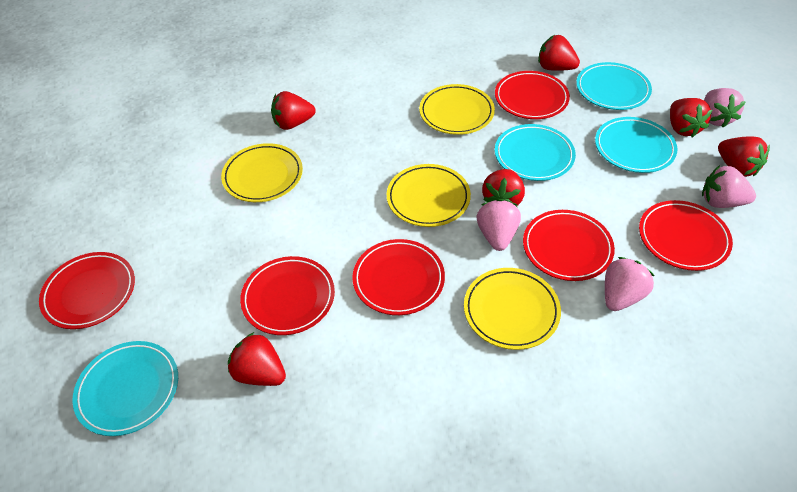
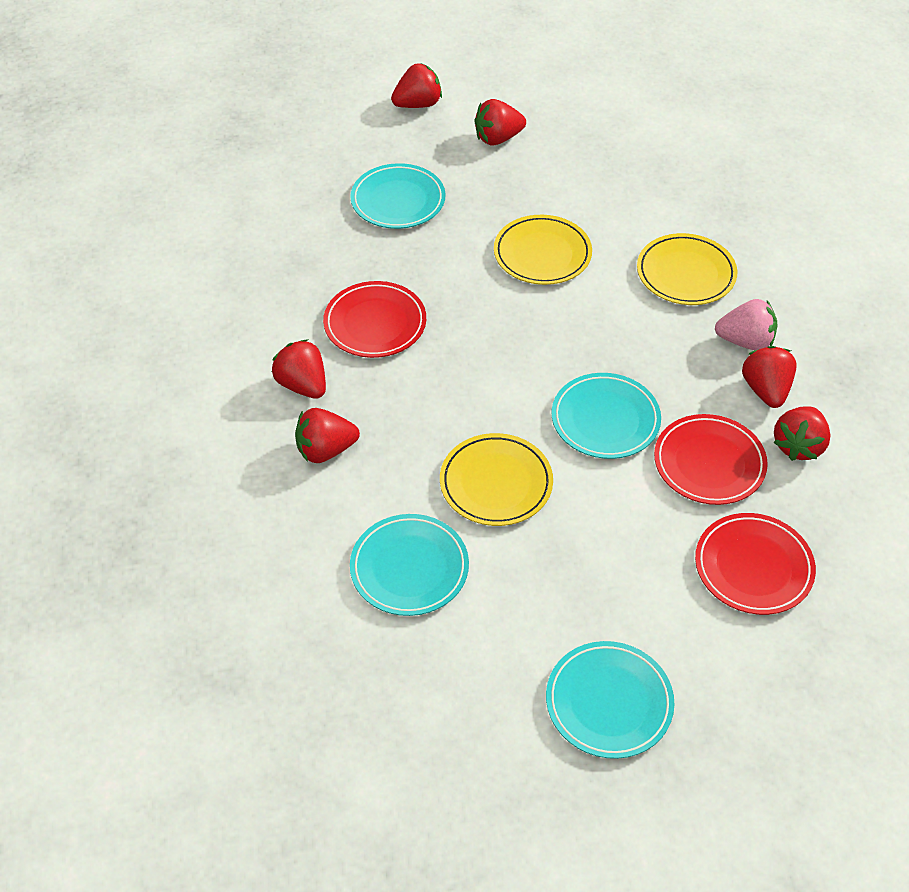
pink strawberry: 4 -> 1
red plate: 6 -> 3
yellow plate: 4 -> 3

